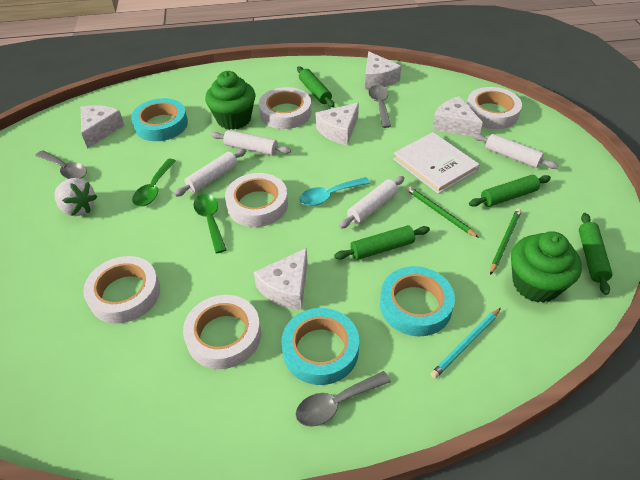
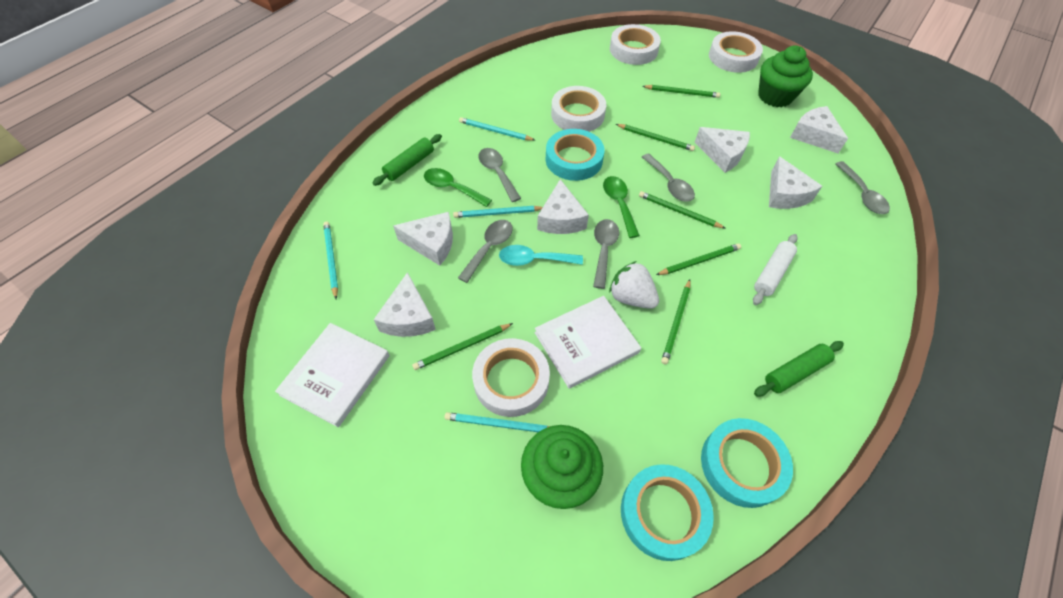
green pencil: 2 -> 6
green rolling pin: 4 -> 2
grey spoon: 3 -> 5
turquoise pencil: 1 -> 4
white book: 1 -> 2
white cheese: 5 -> 6
white rolling pin: 4 -> 1
white tape: 5 -> 4

